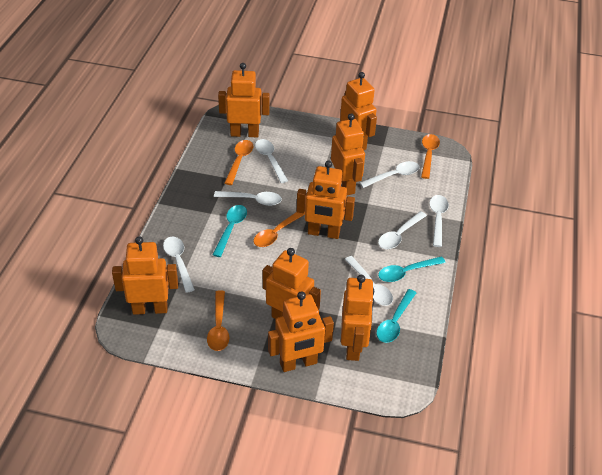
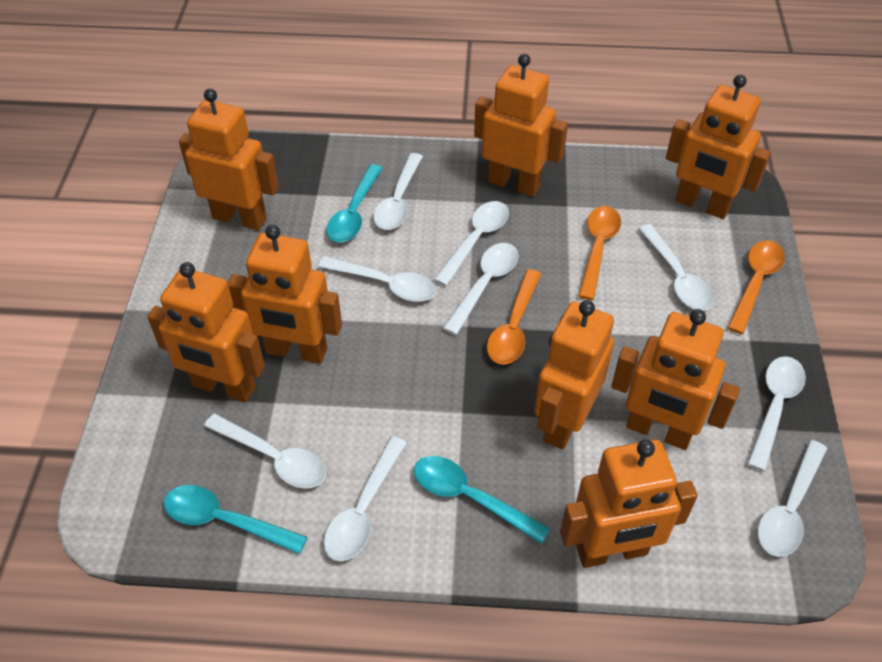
orange spoon: 4 -> 3
white spoon: 7 -> 9

